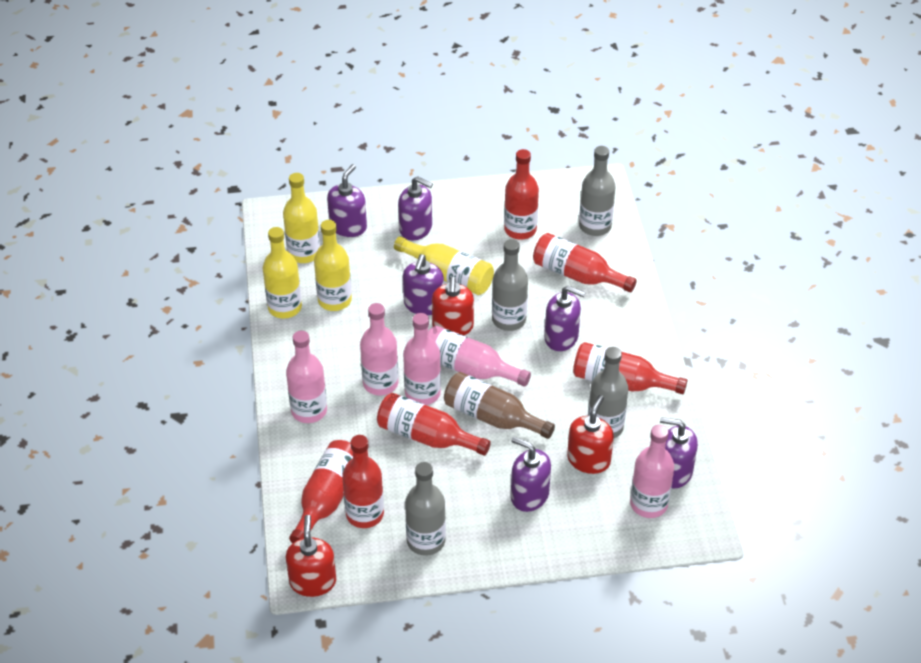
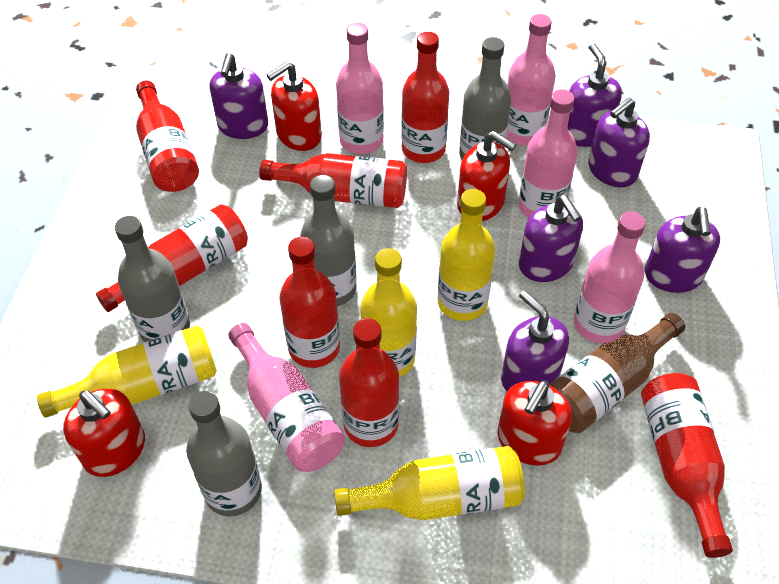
red bottle: 6 -> 7
red soap dispenser: 3 -> 4

